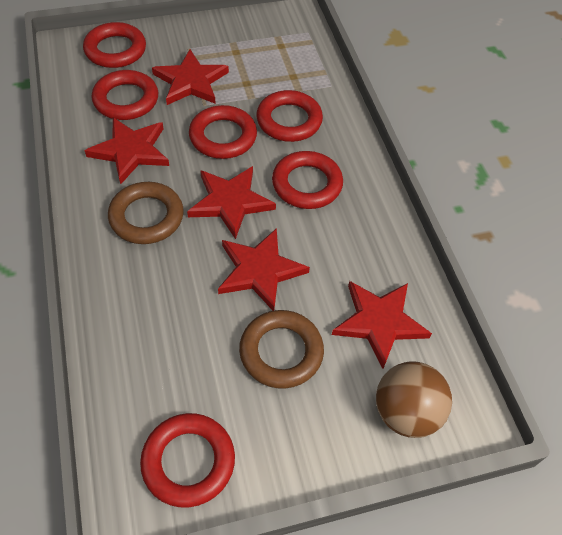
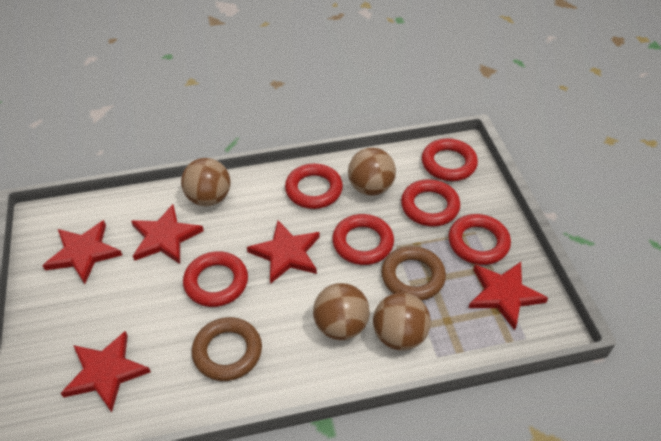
brown ball: 1 -> 4

